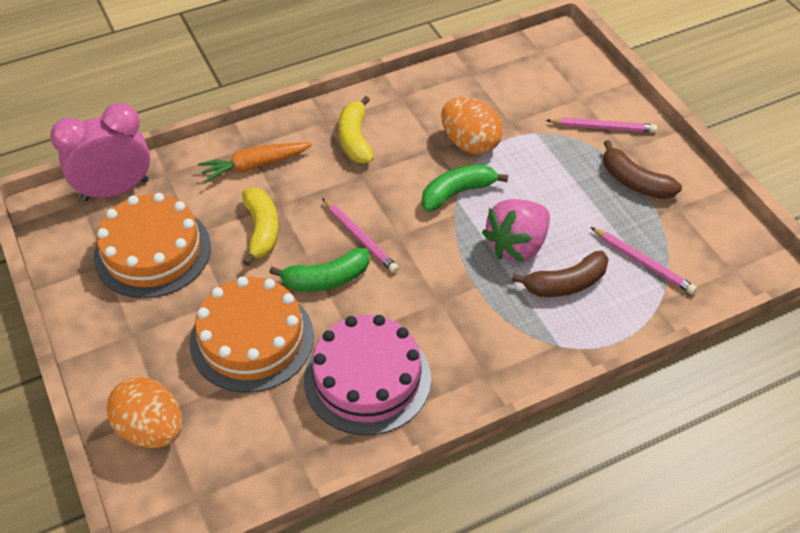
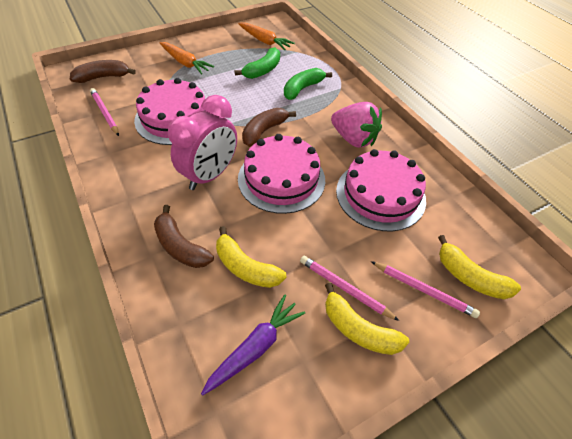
brown banana: 2 -> 3
orange cake: 2 -> 0
orange carrot: 1 -> 2
orange egg: 2 -> 0
pink cake: 1 -> 3
purple carrot: 0 -> 1
yellow banana: 2 -> 3

